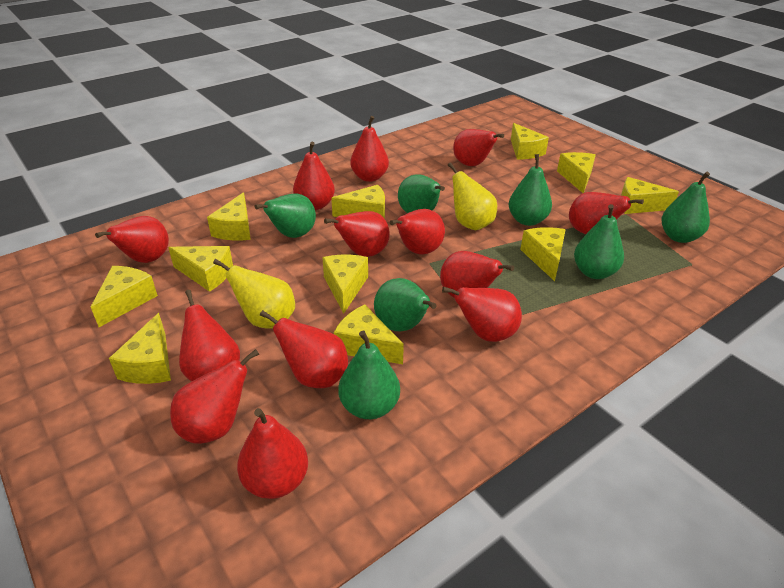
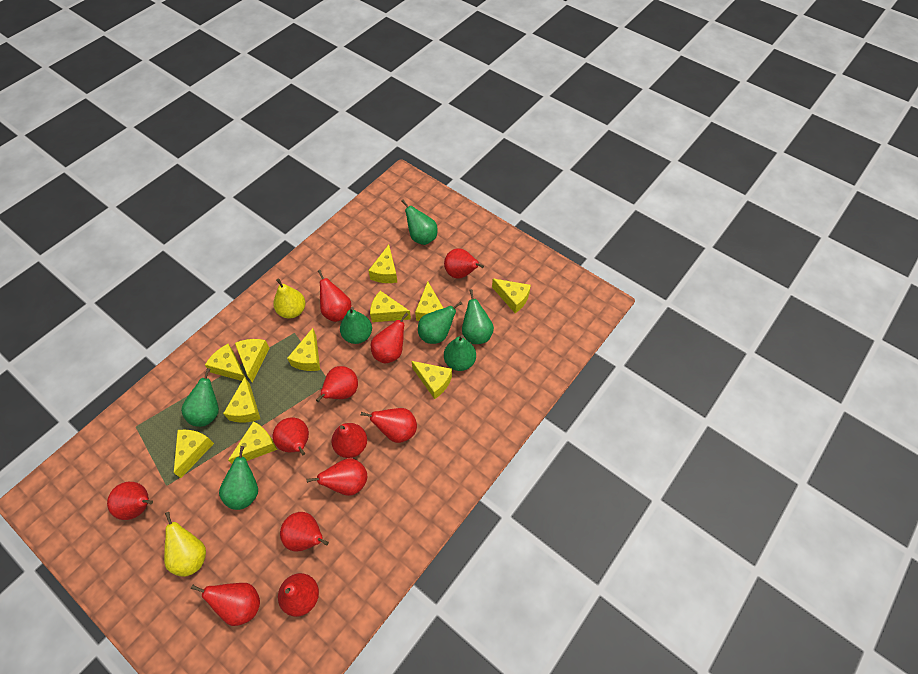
red pear: 13 -> 12

